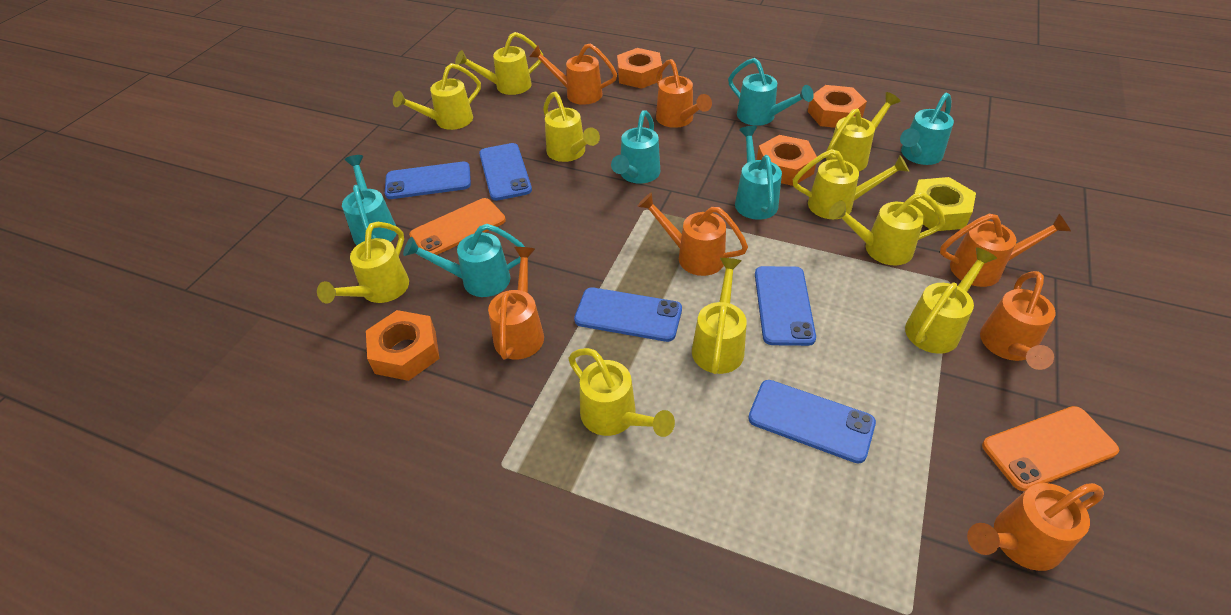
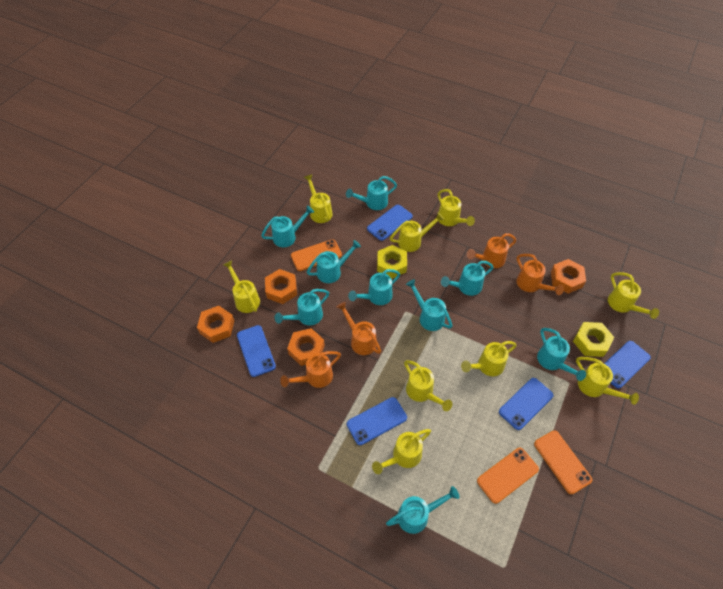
orange phone: 2 -> 3
orange watering can: 7 -> 4
turquoise watering can: 6 -> 9
yellow nut: 1 -> 2
yellow watering can: 10 -> 9

